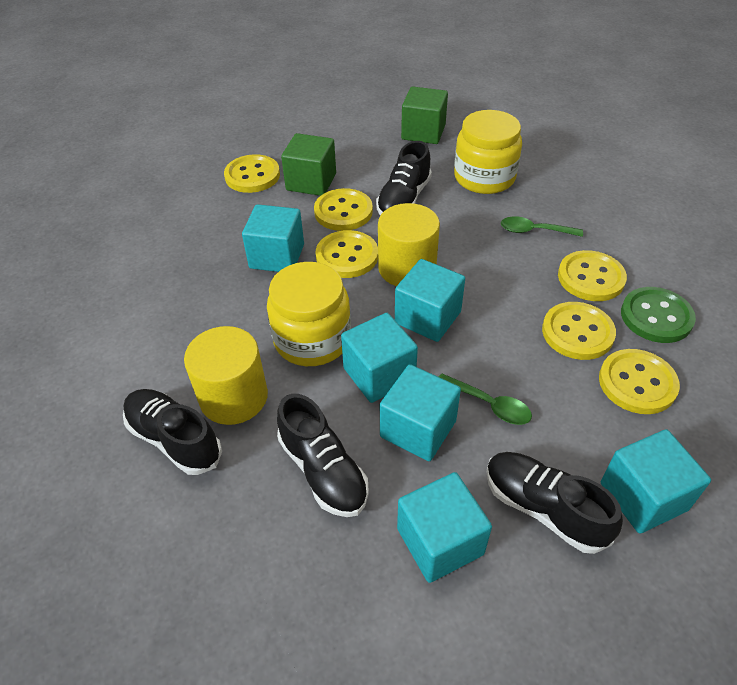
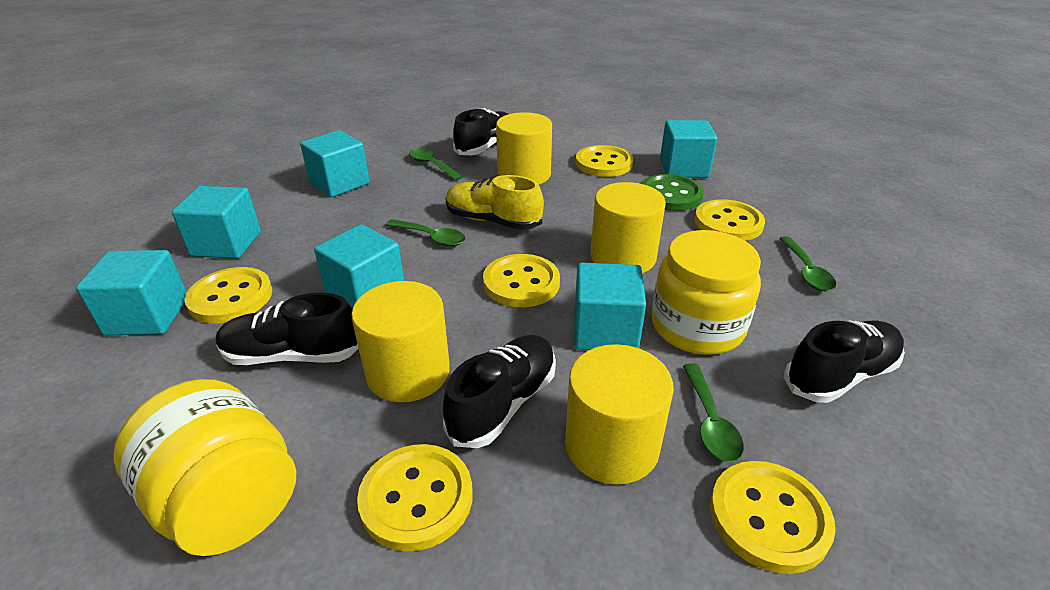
green cube: 2 -> 0
green spoon: 2 -> 4
yellow cylinder: 2 -> 4
yellow shoe: 0 -> 1

